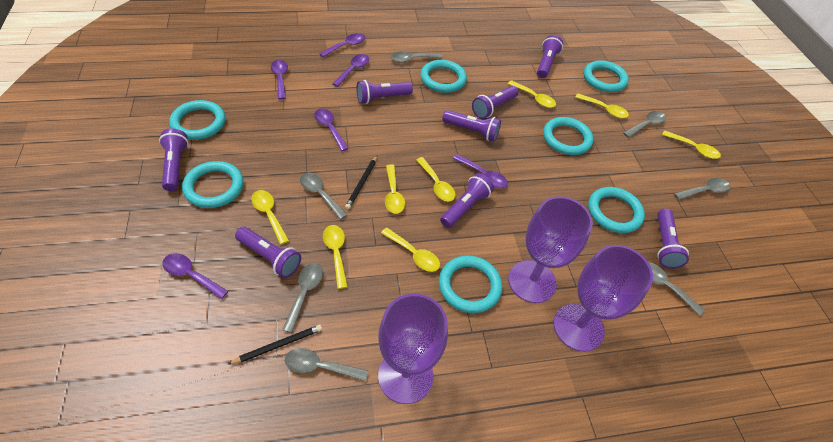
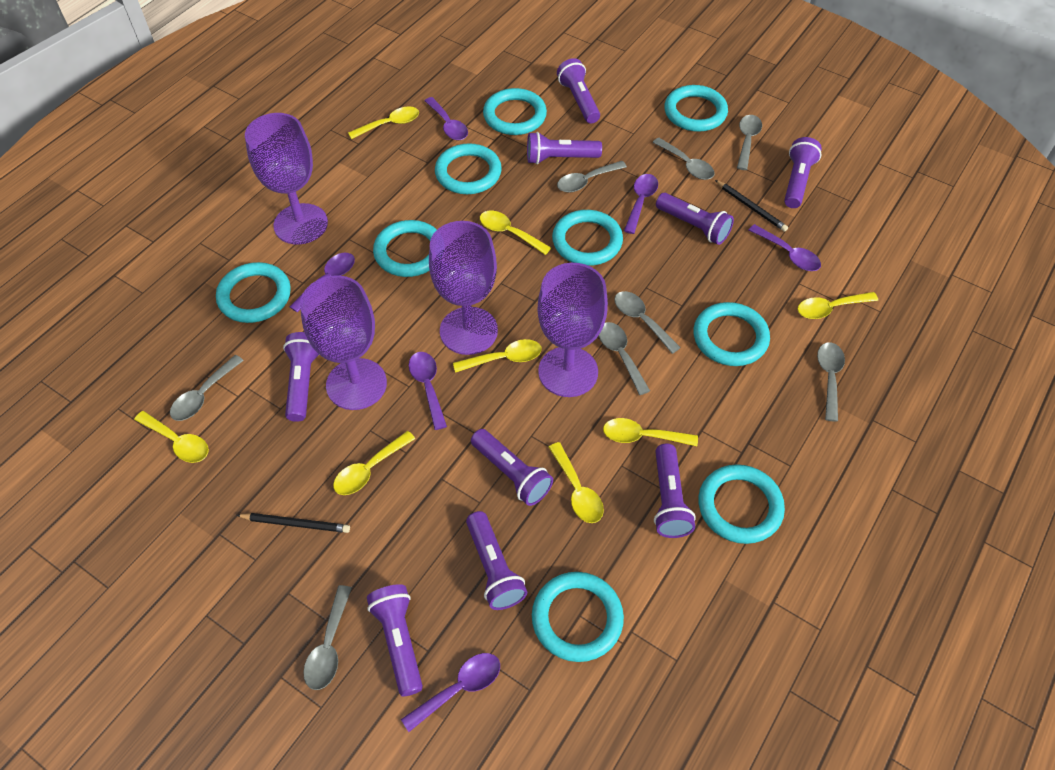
grey spoon: 7 -> 8
purple flashlight: 8 -> 9
purple goblet: 3 -> 4
turquoise ring: 7 -> 9

